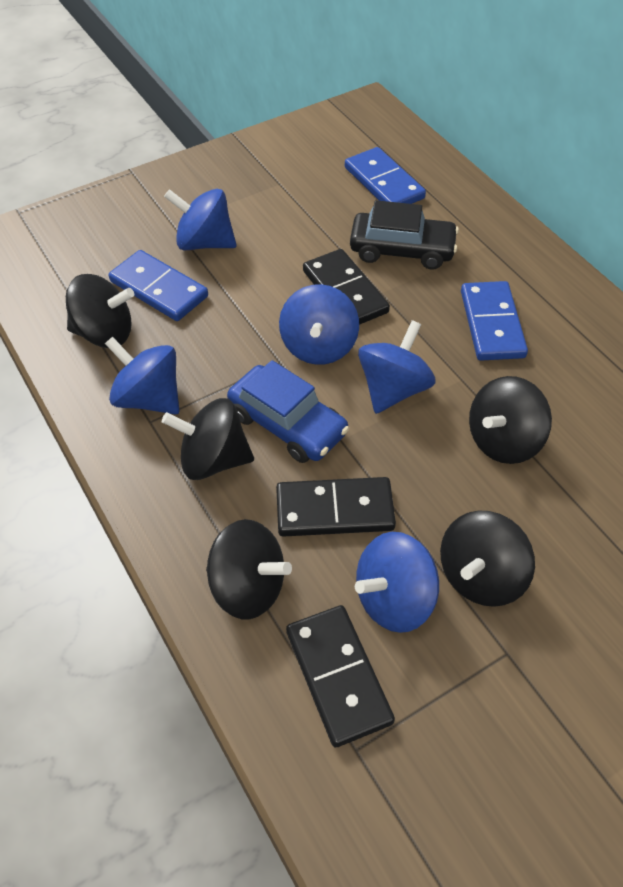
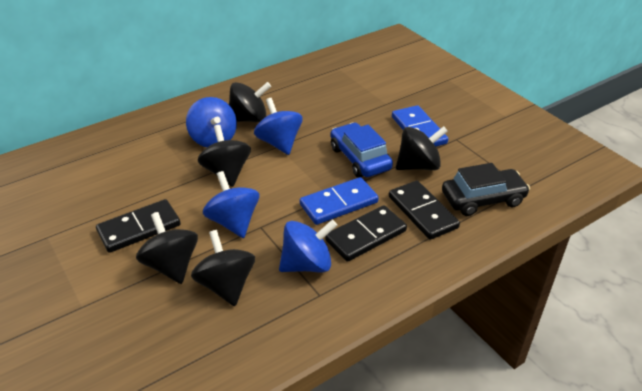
blue domino: 3 -> 2
blue spinning top: 5 -> 4

